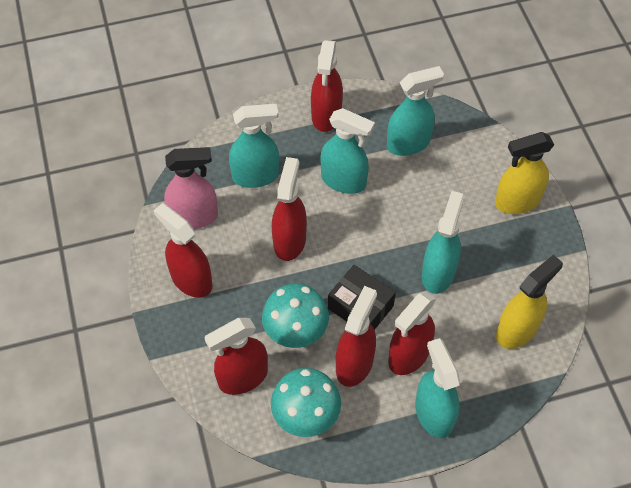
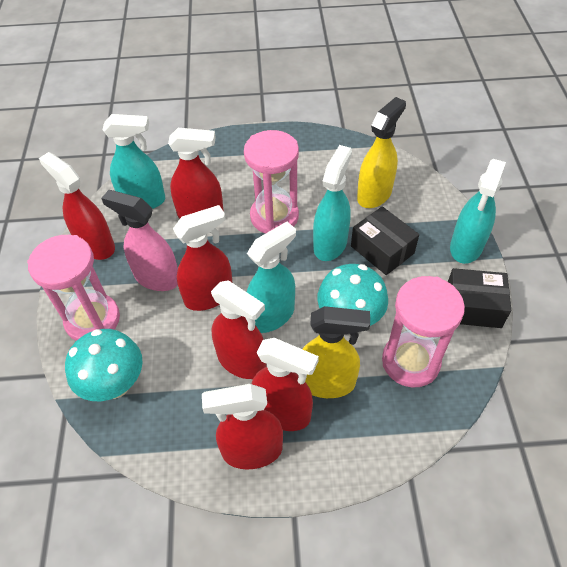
black box: 1 -> 2
pink hourglass: 0 -> 3
turquoise spray bottle: 5 -> 4

